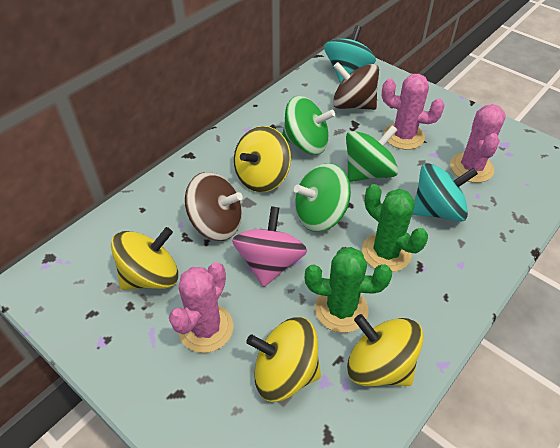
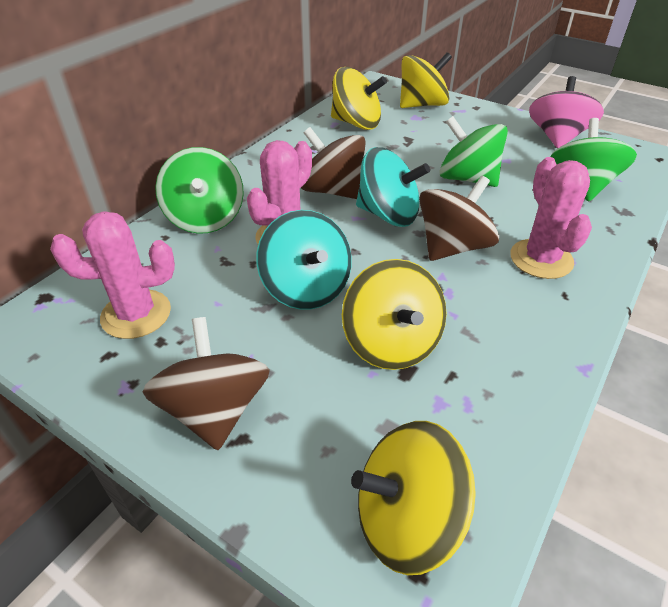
brown spinning top: 2 -> 3
green cactus: 2 -> 0

